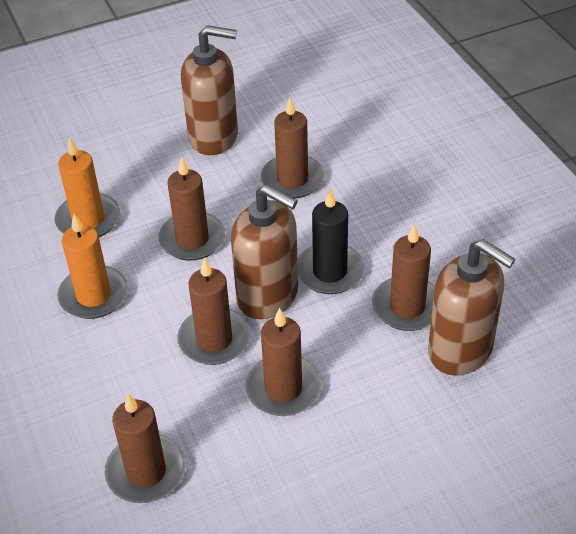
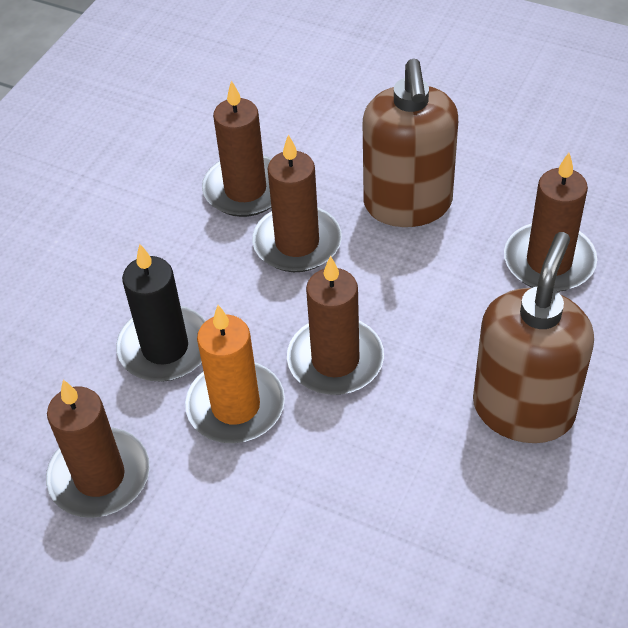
brown candle: 6 -> 5
brown soap dispenser: 3 -> 2
orange candle: 2 -> 1

